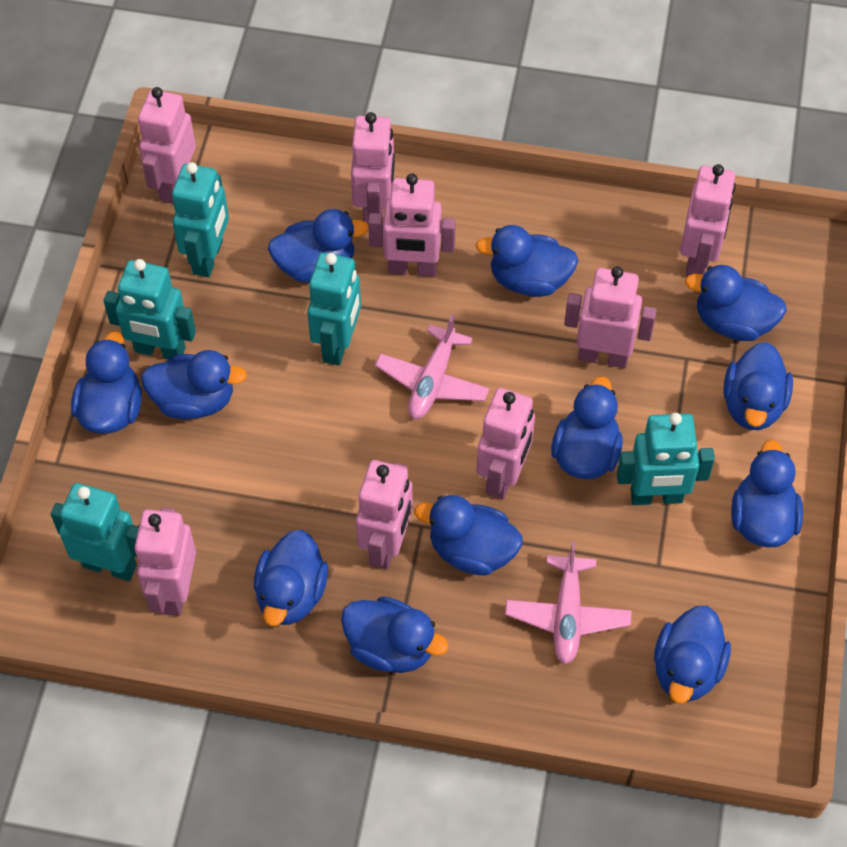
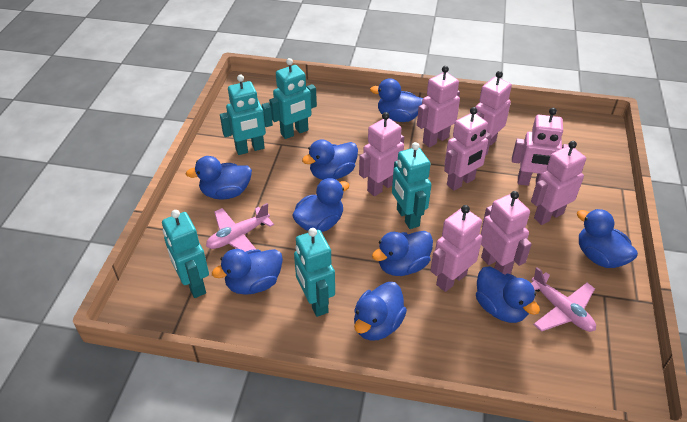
blue duck: 12 -> 9

